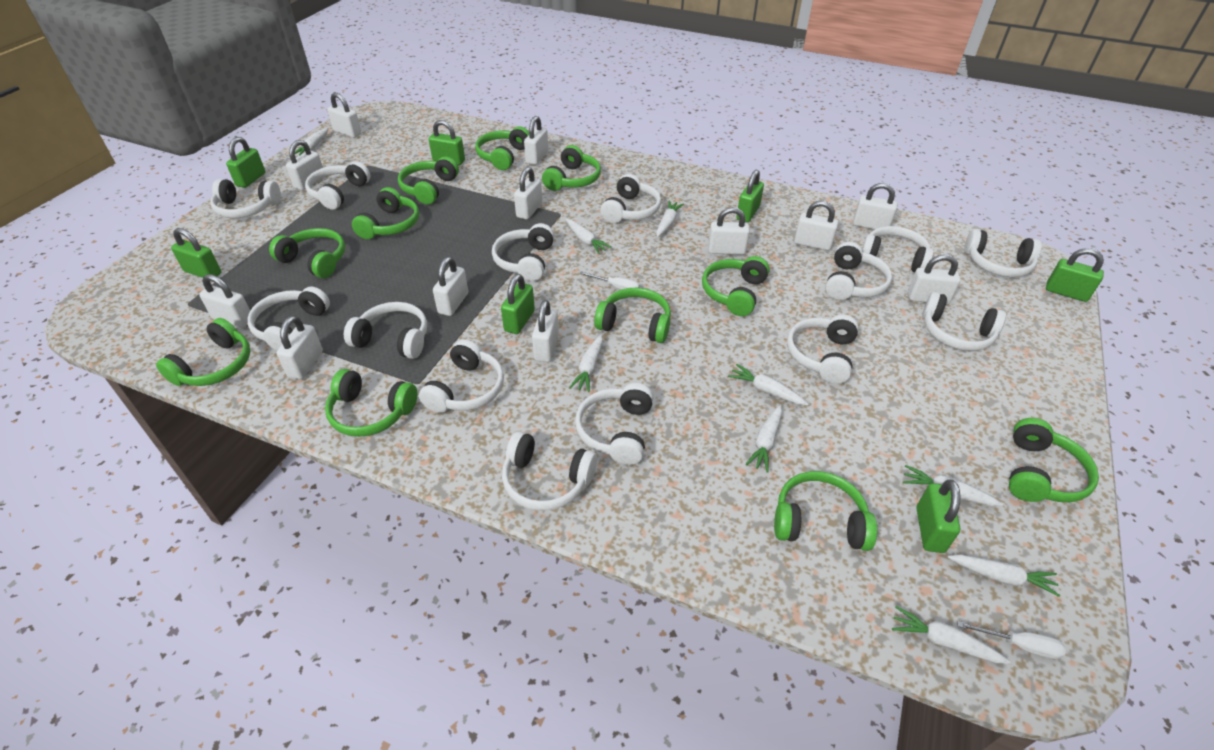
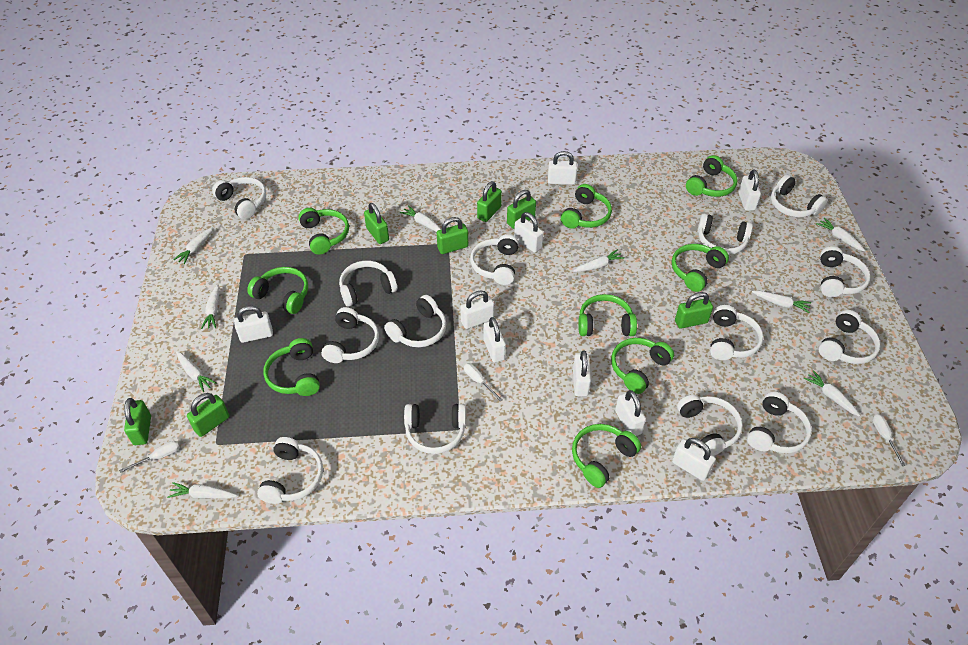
green headphones: 11 -> 9
white padlock: 12 -> 9
white screwdriver: 2 -> 3

